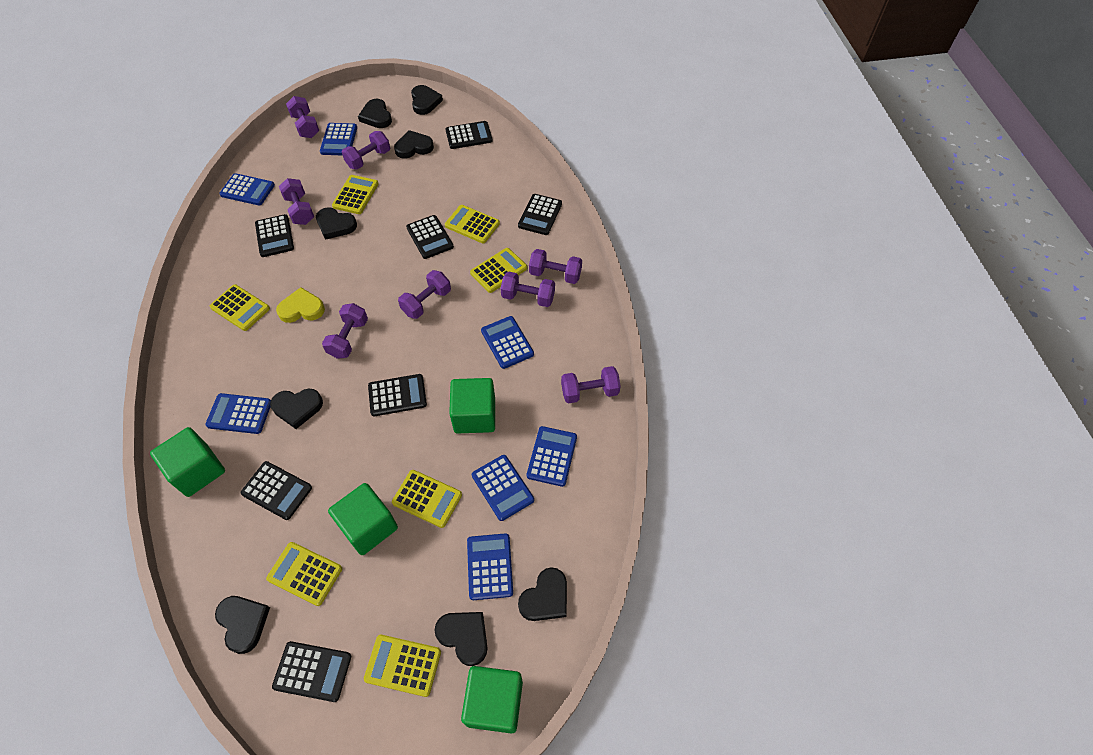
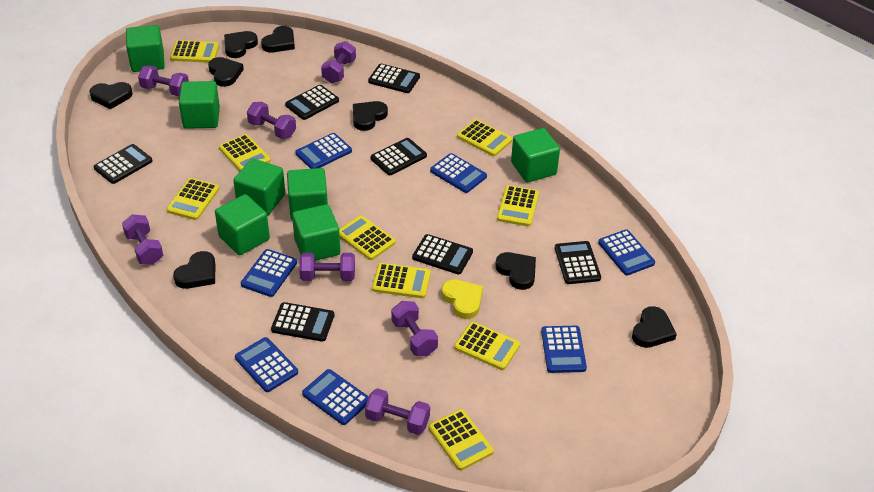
green cube: 4 -> 7
purple dumbbell: 8 -> 7
yellow calculator: 7 -> 9

